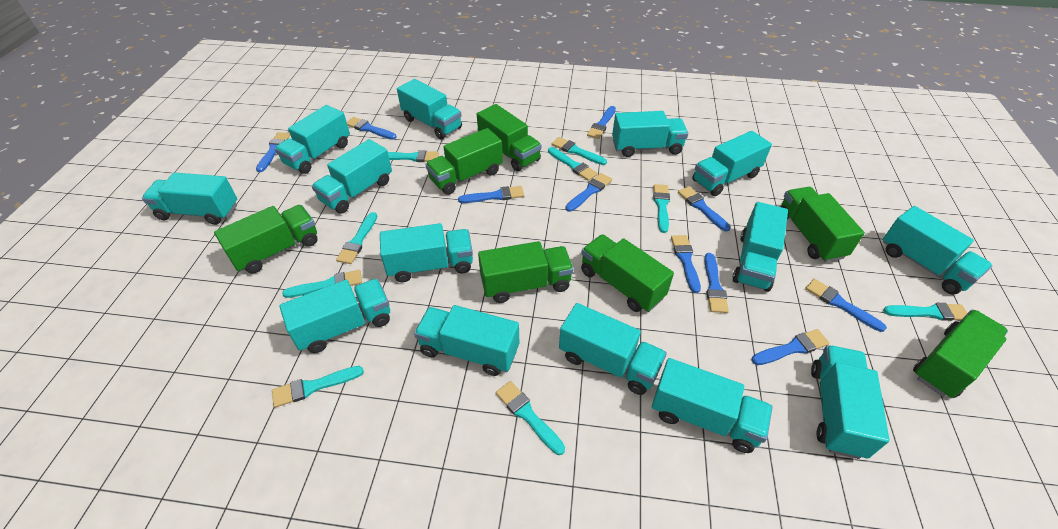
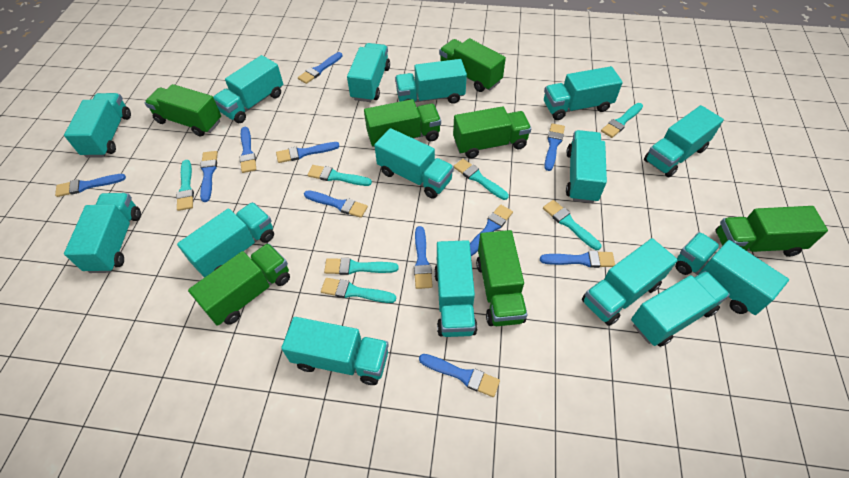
blue brush: 10 -> 11
turquoise brush: 9 -> 7
turquoise truck: 14 -> 15

